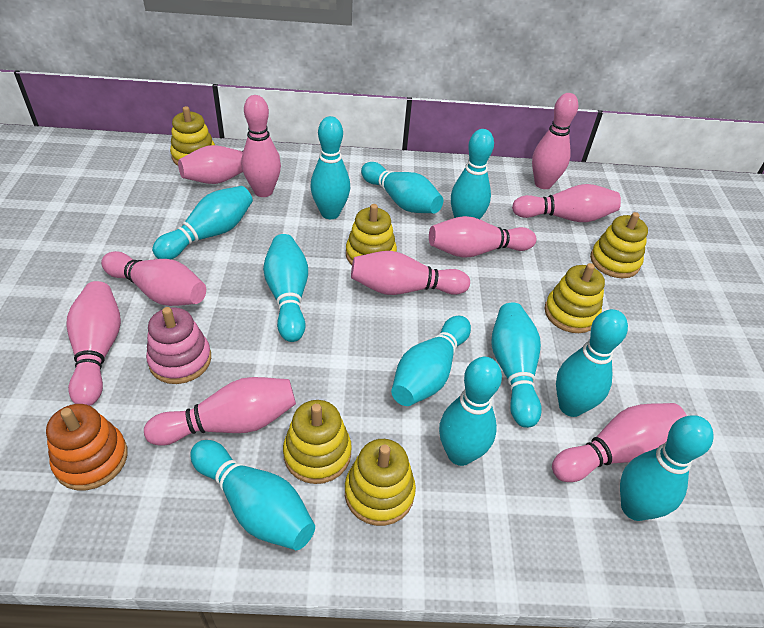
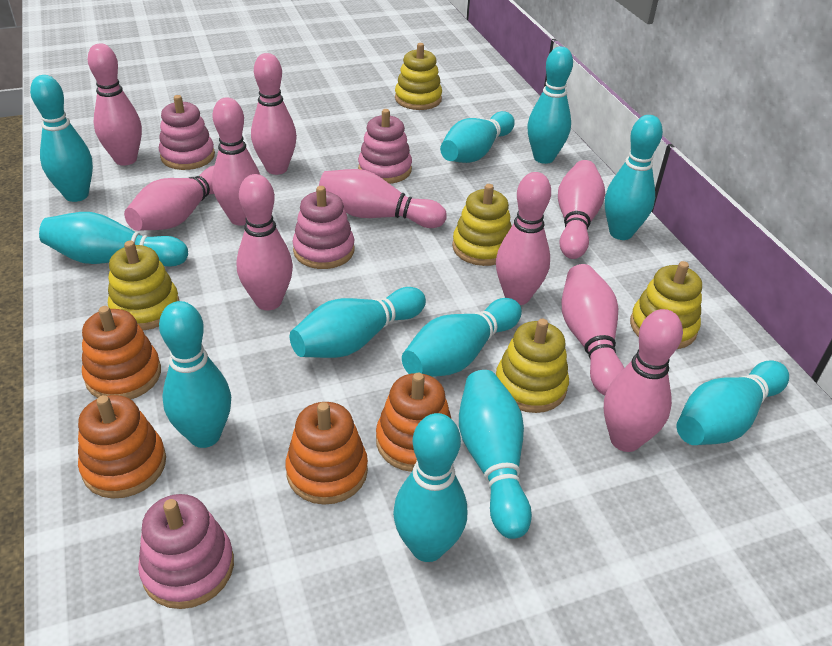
orange stacking toy: 1 -> 4
pink stacking toy: 1 -> 4
yellow stacking toy: 6 -> 5

